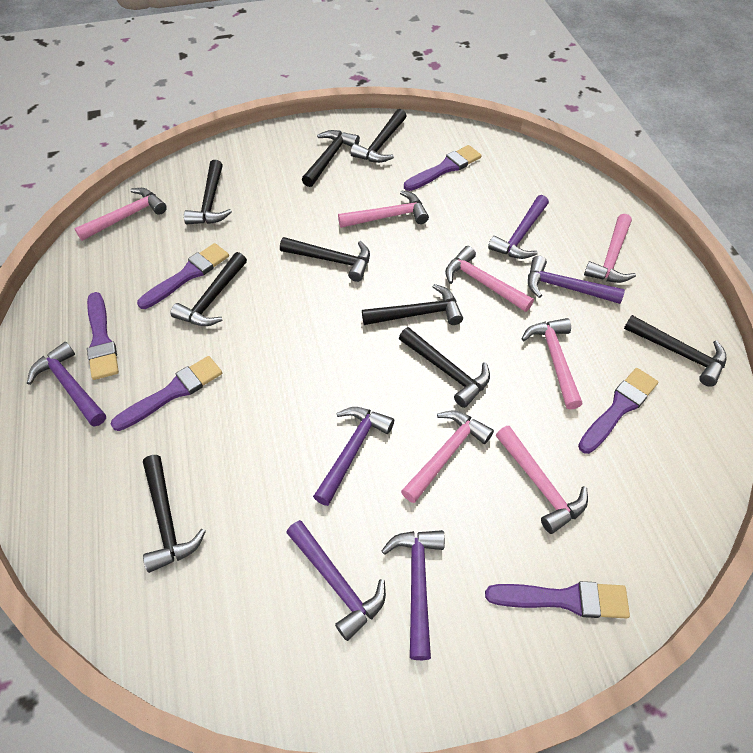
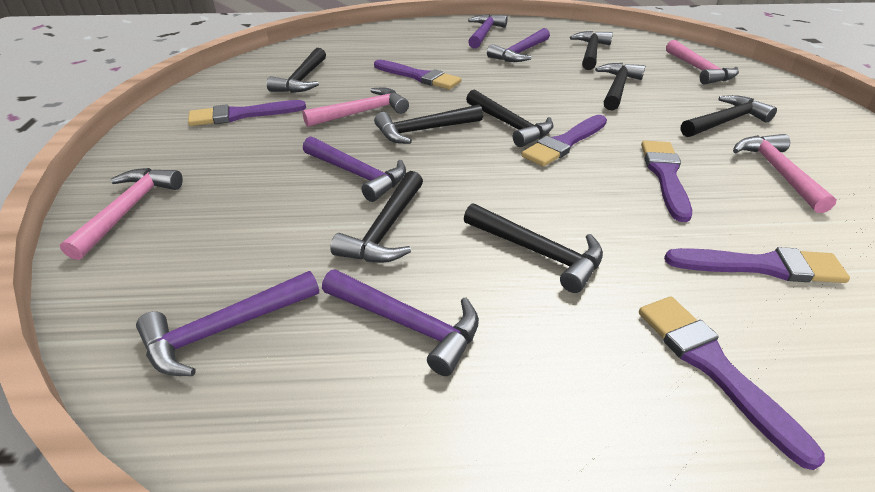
black hammer: 9 -> 8
pink hammer: 7 -> 4
purple hammer: 6 -> 5

